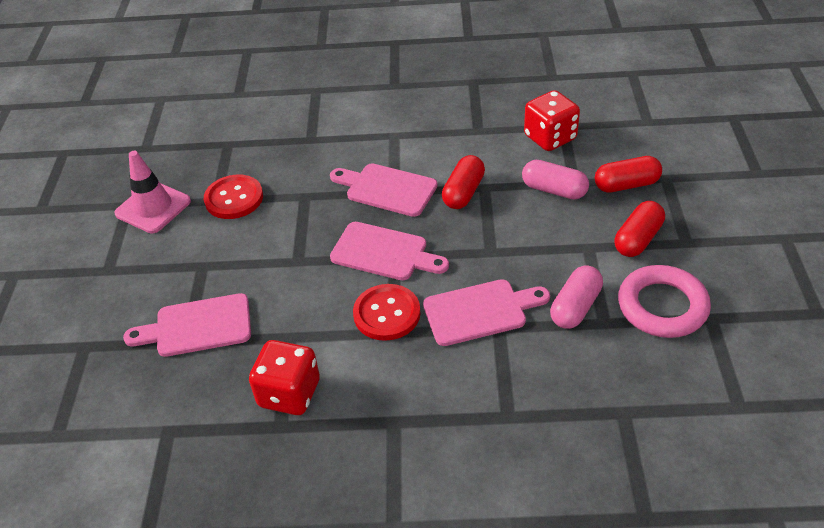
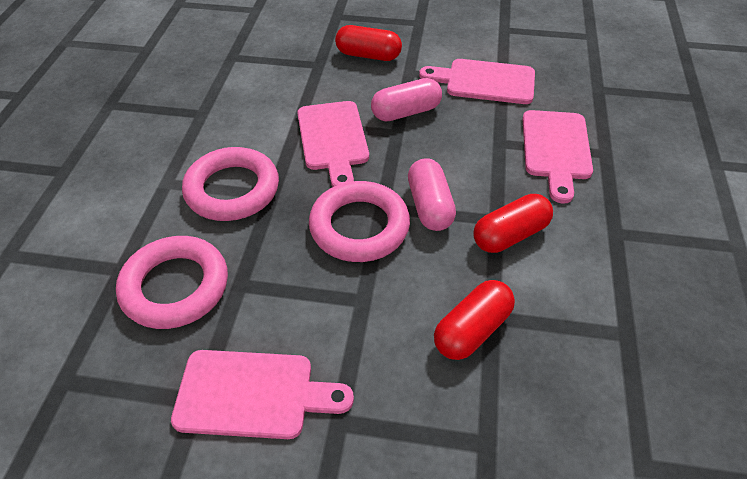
pink ring: 1 -> 3
pink traffic cone: 1 -> 0
red button: 2 -> 0
red dice: 2 -> 0

